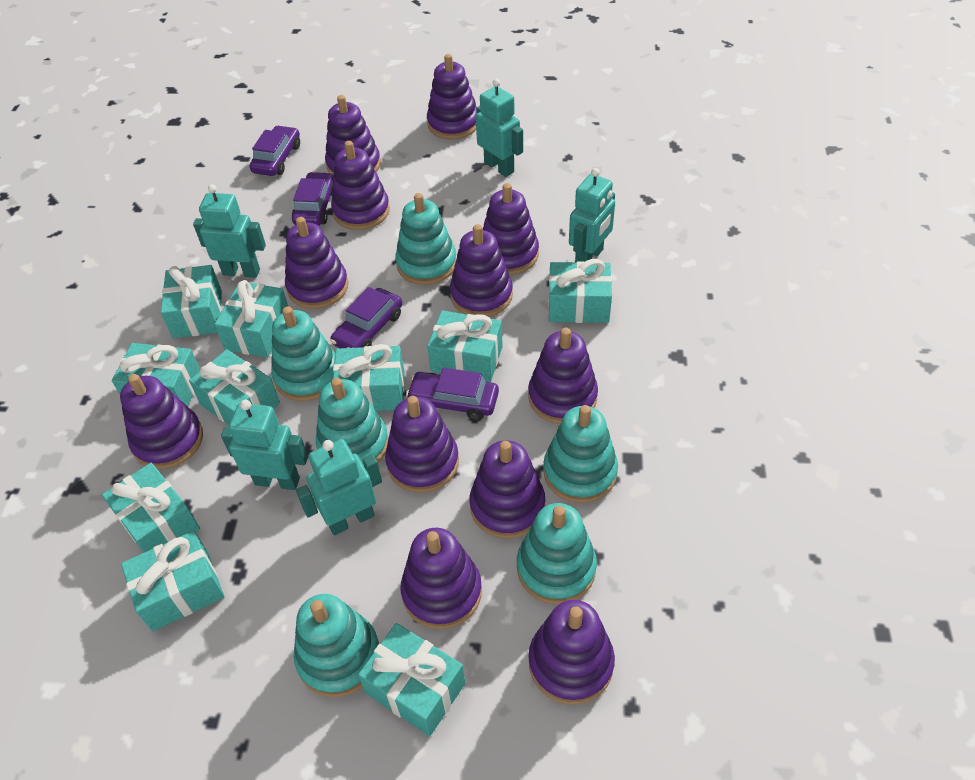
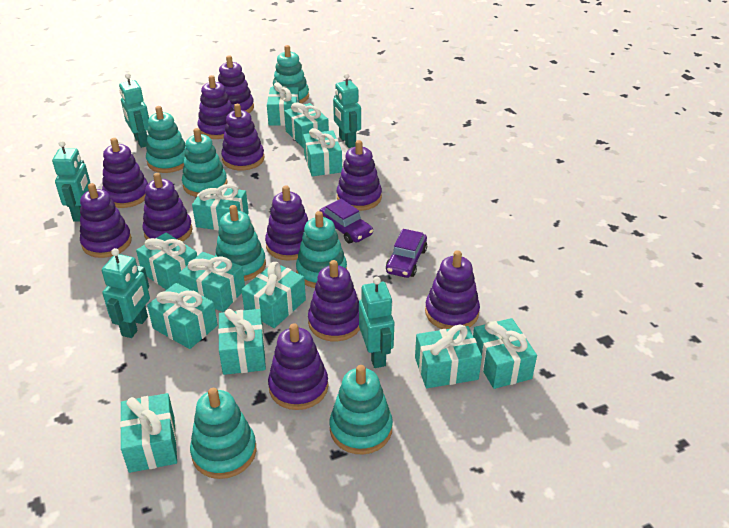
purple car: 4 -> 2
purple stacking toy: 12 -> 11
turquoise gift: 10 -> 12
turquoise stacking toy: 6 -> 7

